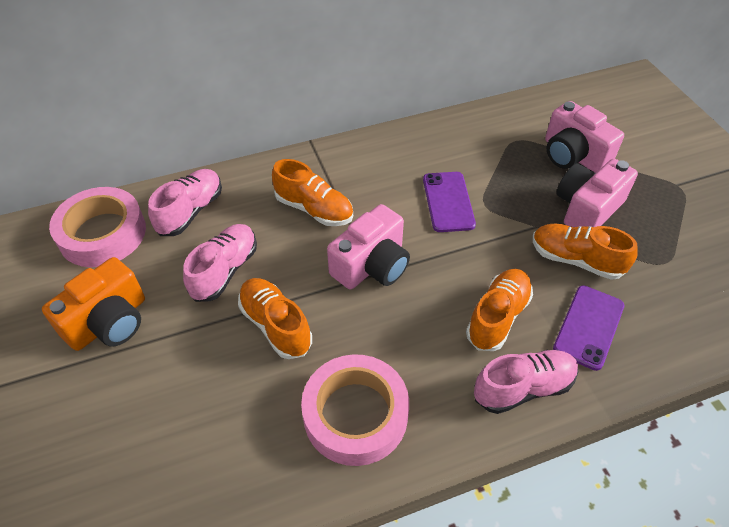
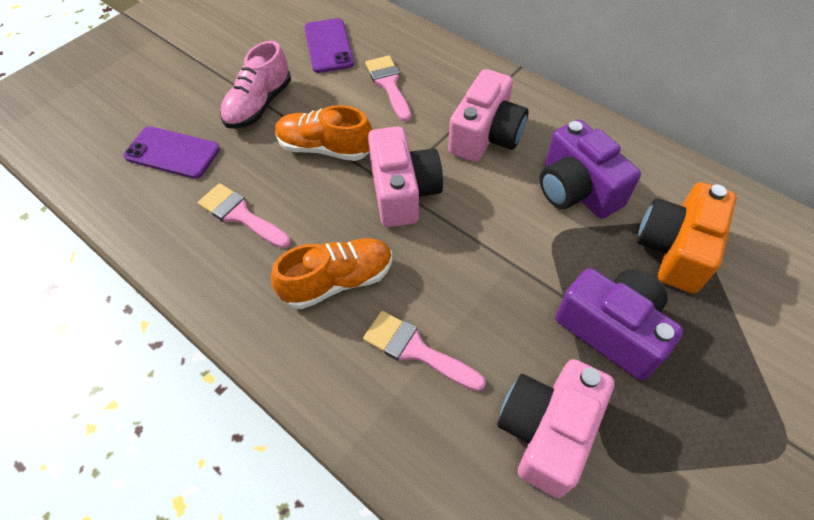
orange shoe: 4 -> 2
pink brush: 0 -> 3
pink shoe: 3 -> 1
pink tape: 2 -> 0
purple camera: 0 -> 2

